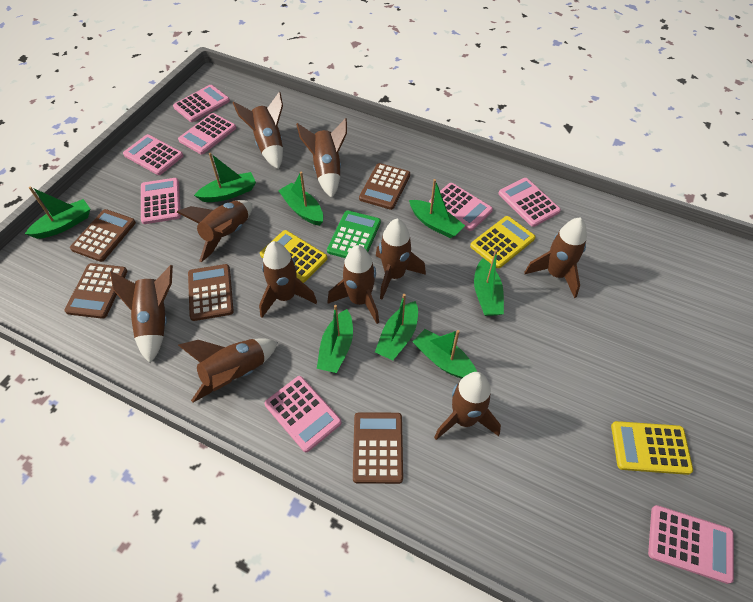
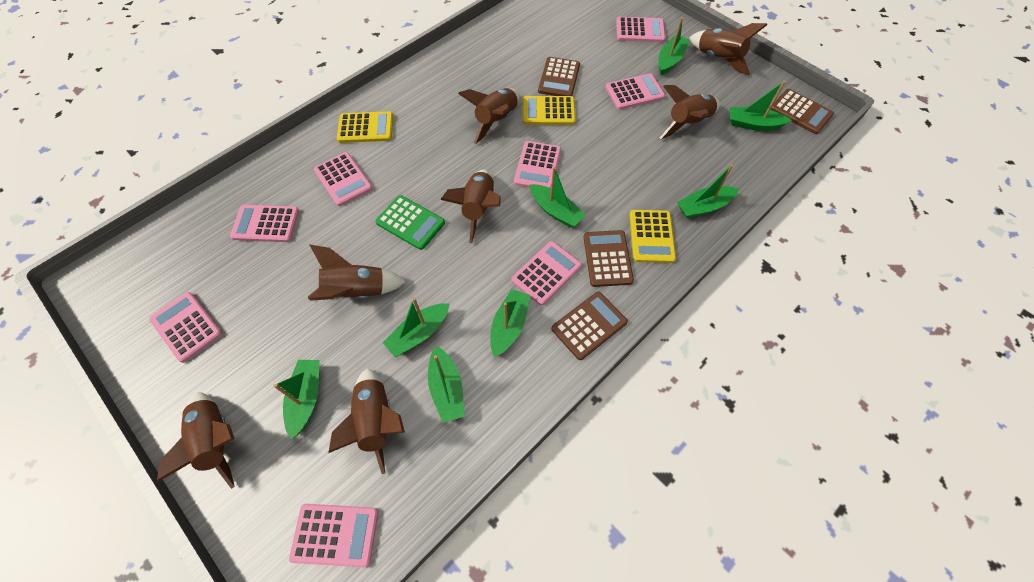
brown calculator: 5 -> 4
brown rocket: 10 -> 7

